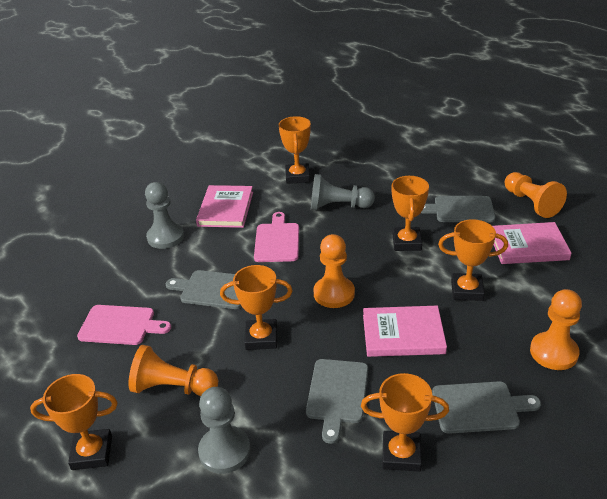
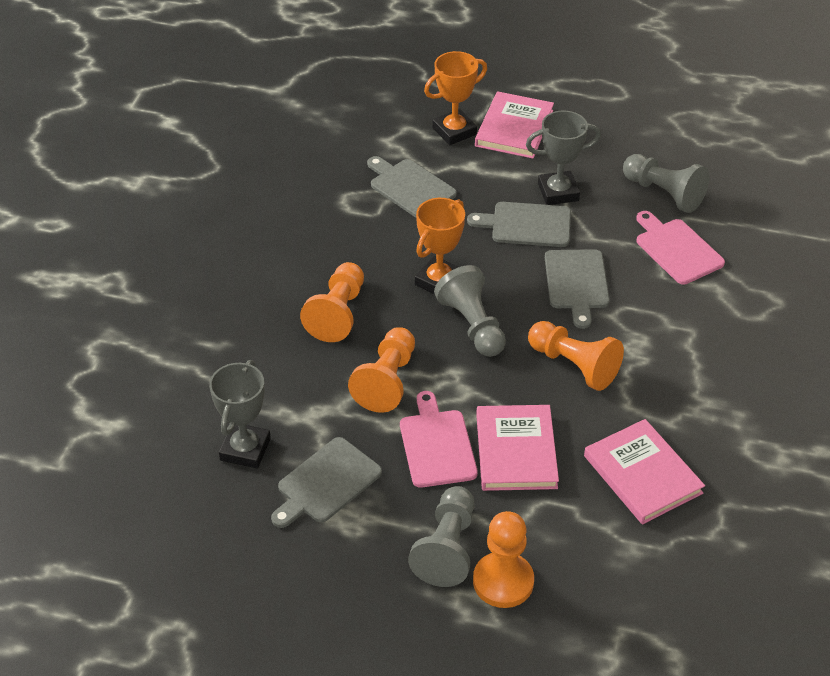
grey trophy: 0 -> 2
orange trophy: 6 -> 2

